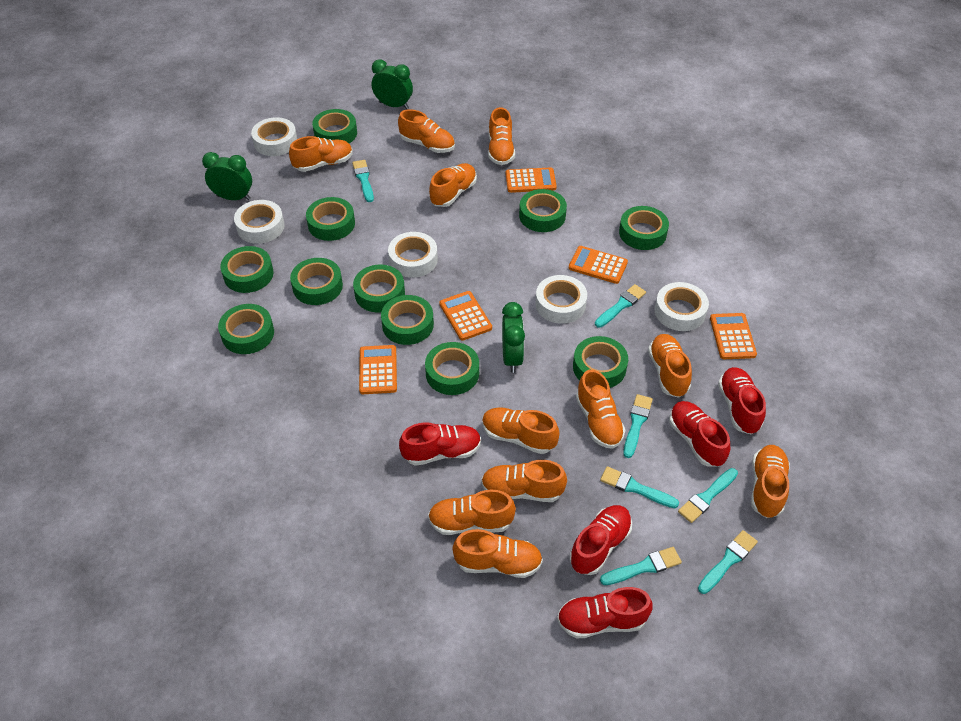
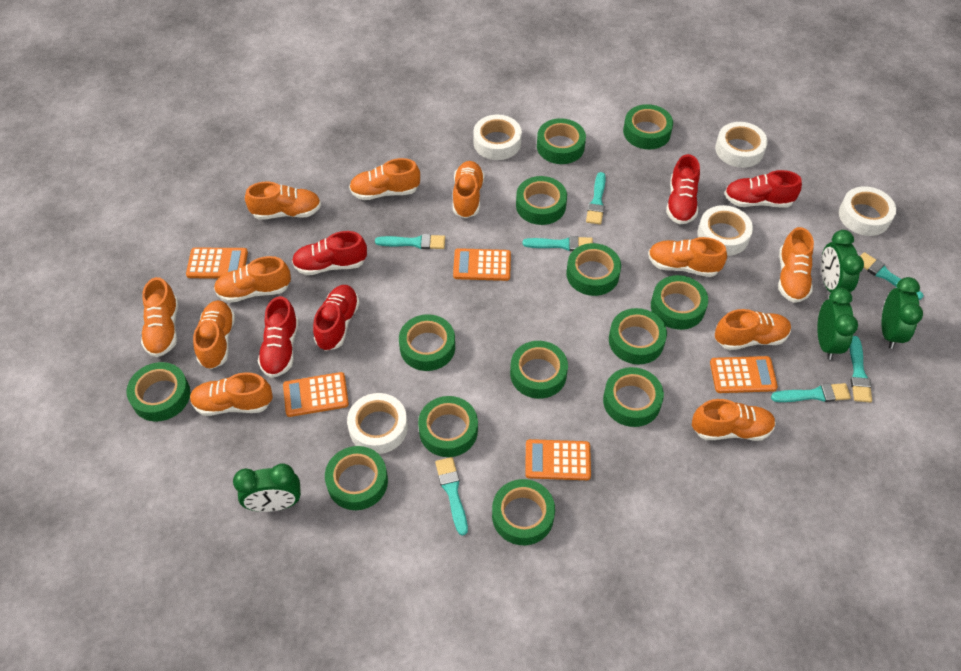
green clock: 3 -> 4
green tape: 11 -> 13

